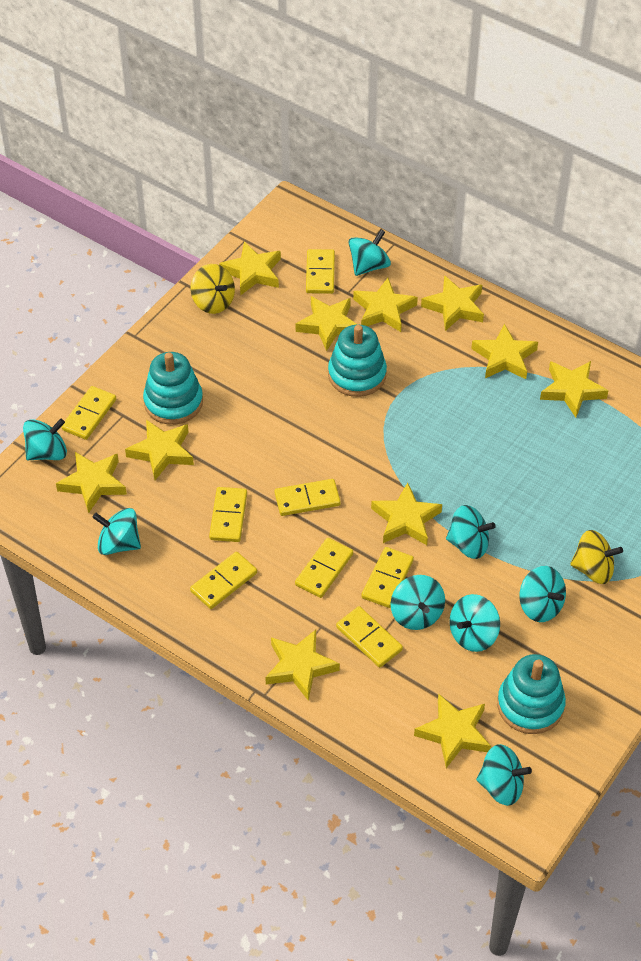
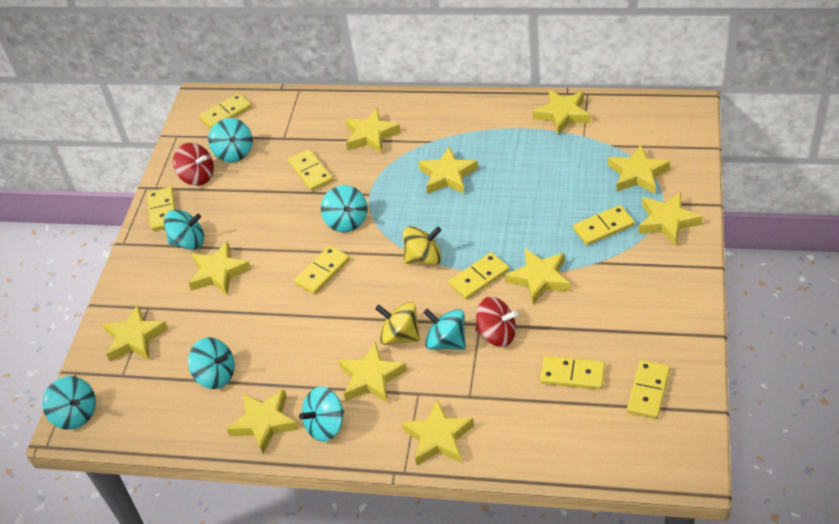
red spinning top: 0 -> 2
turquoise spinning top: 8 -> 7
turquoise stacking toy: 3 -> 0

